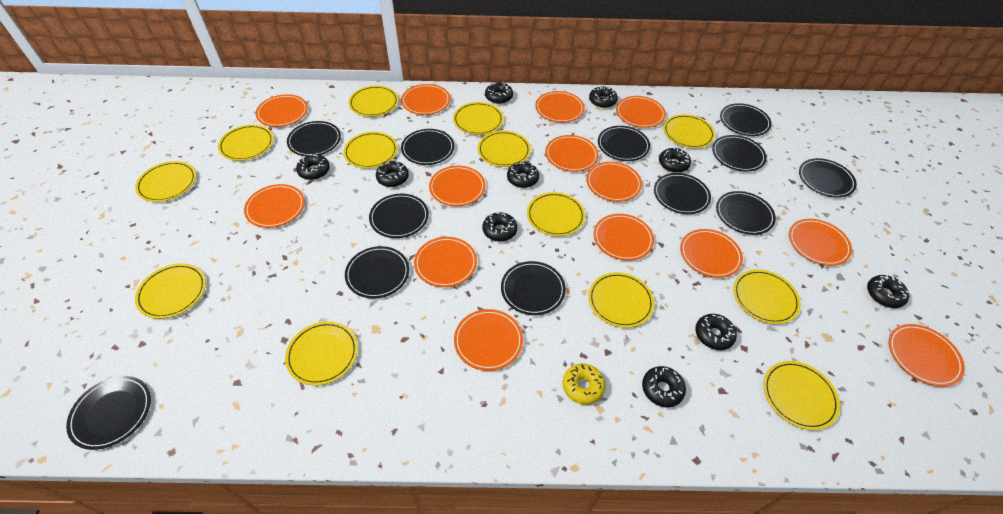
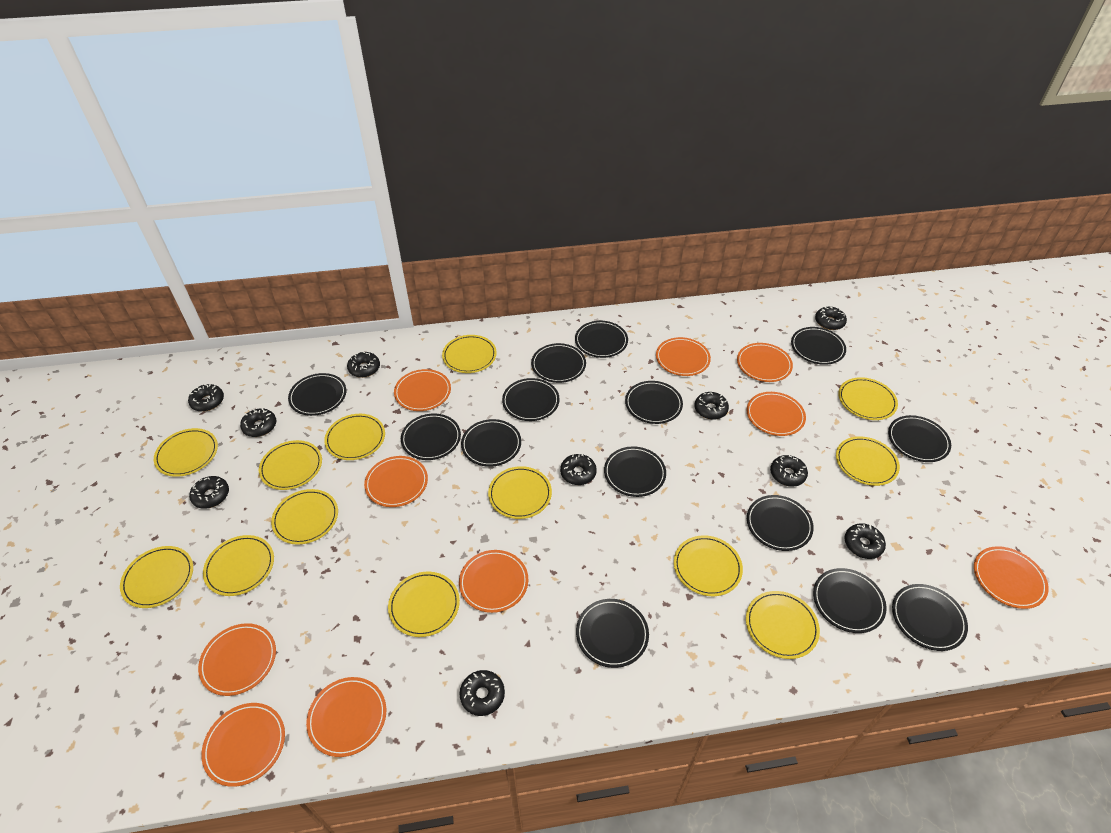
black plate: 12 -> 14
orange plate: 14 -> 10
yellow donut: 1 -> 0

